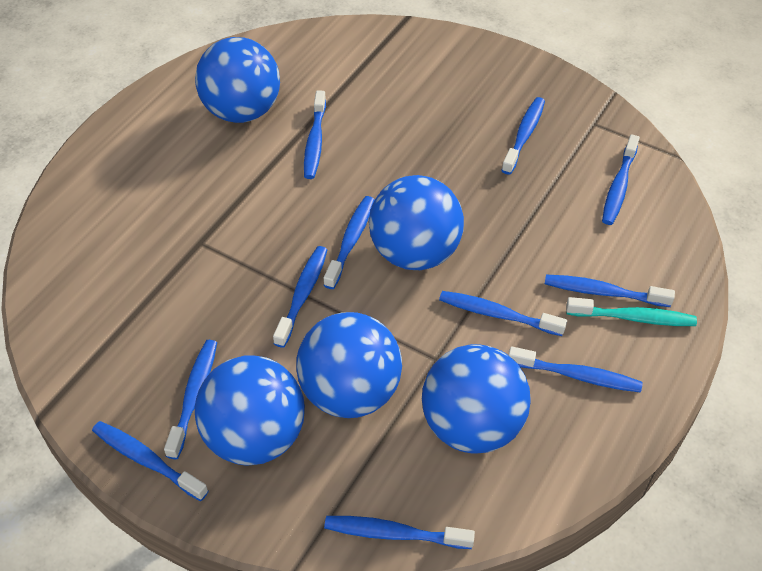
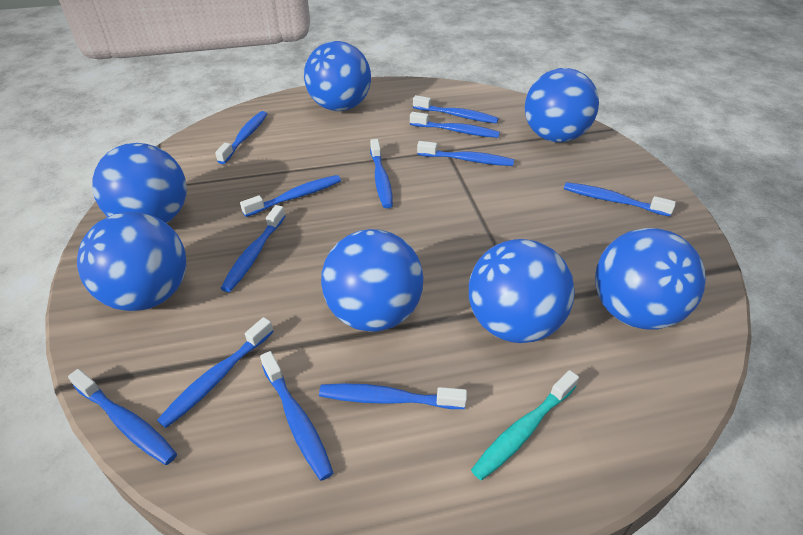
blue ball: 5 -> 7
blue toothbrush: 11 -> 12

